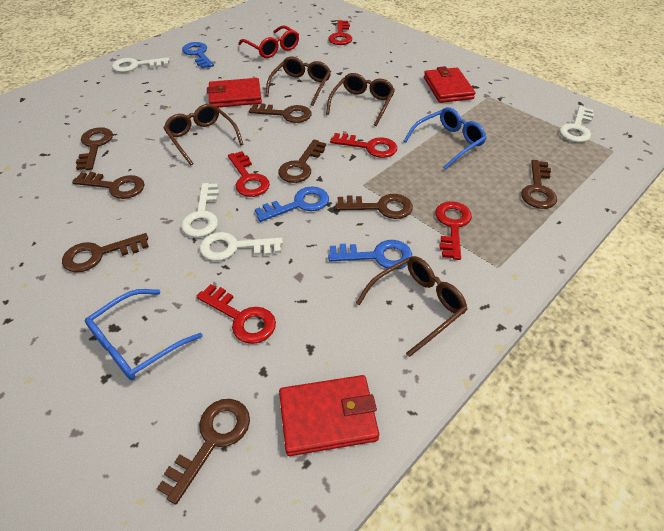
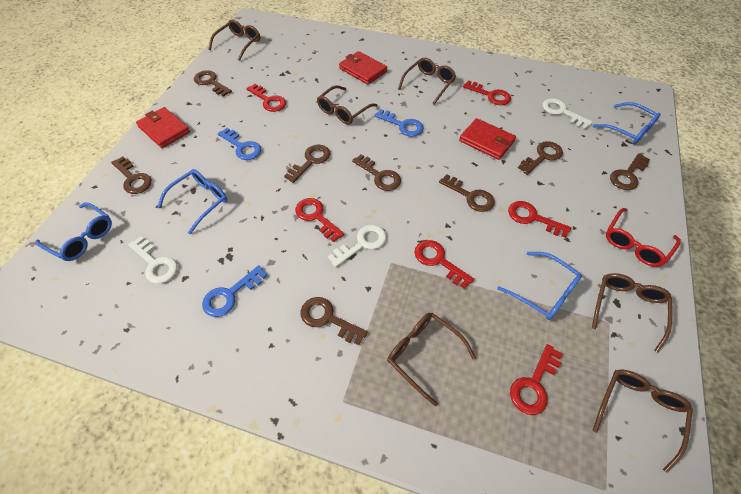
blue glasses: 2 -> 4
brown glasses: 4 -> 6
red key: 5 -> 6
white key: 4 -> 3

